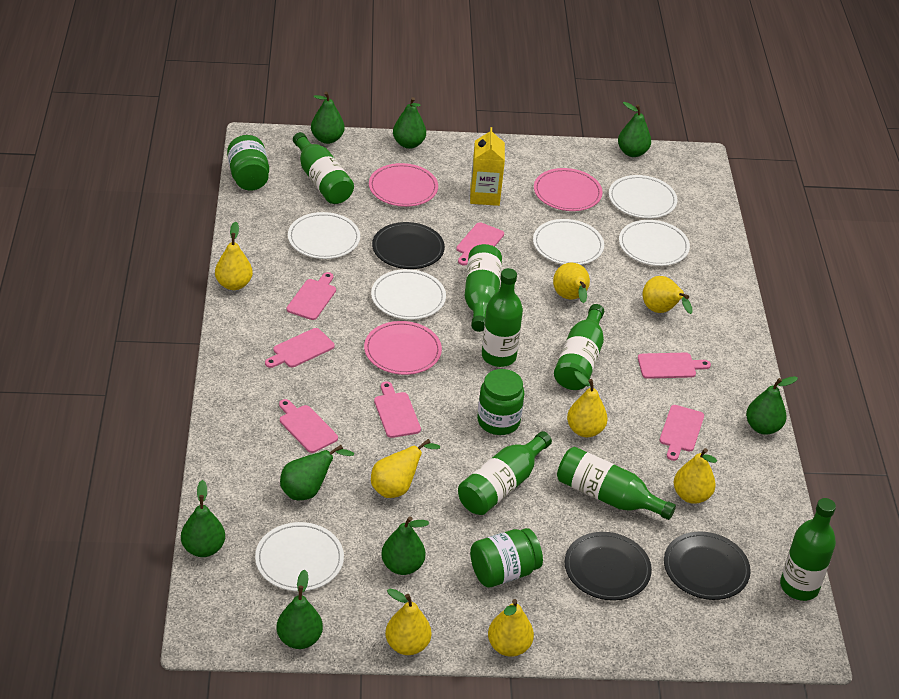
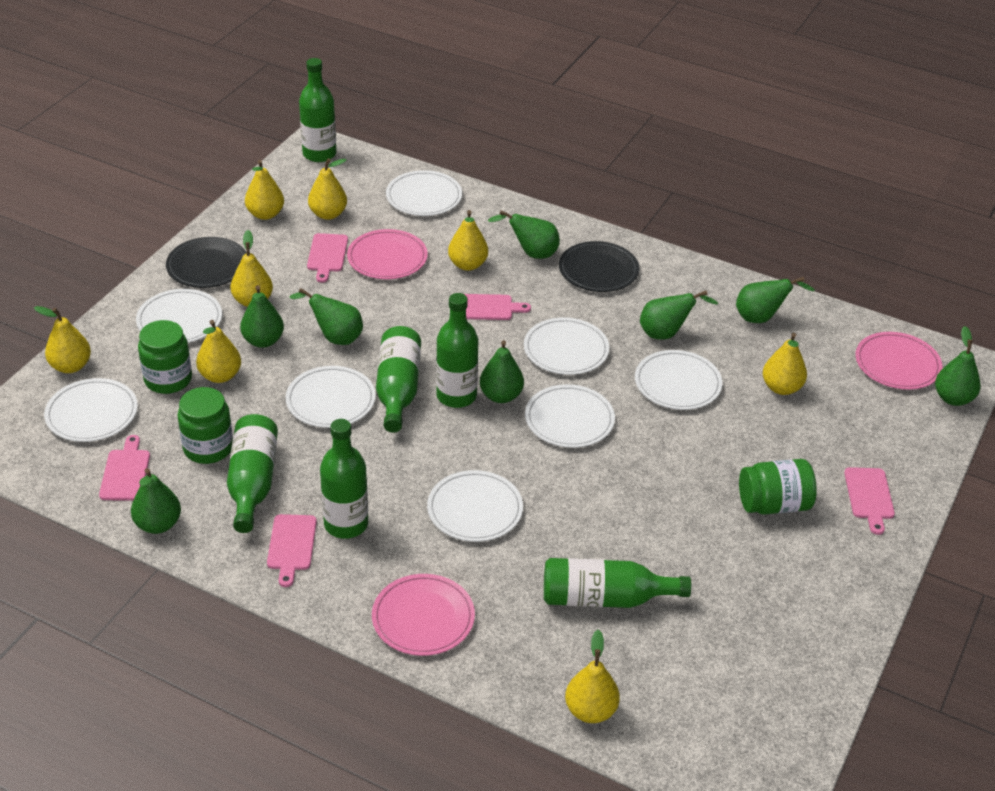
black plate: 3 -> 2
green bottle: 7 -> 6
pink cutting board: 7 -> 5
white plate: 6 -> 8
yellow carton: 1 -> 0

